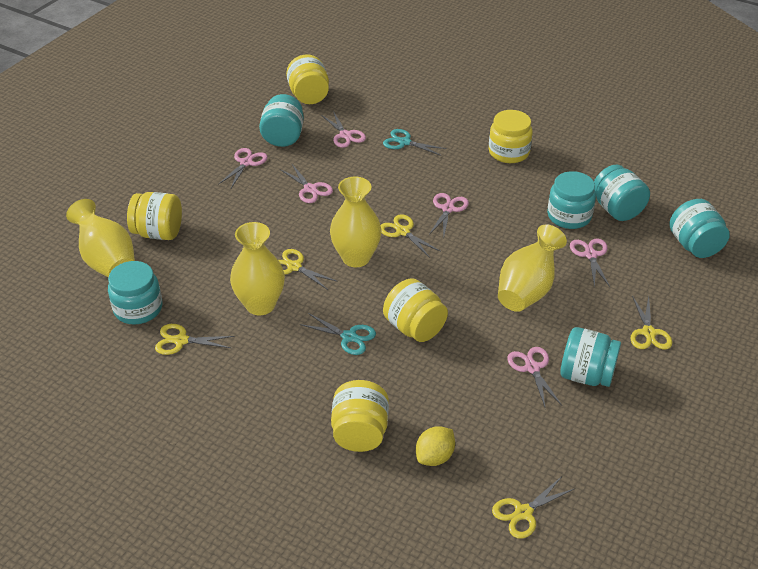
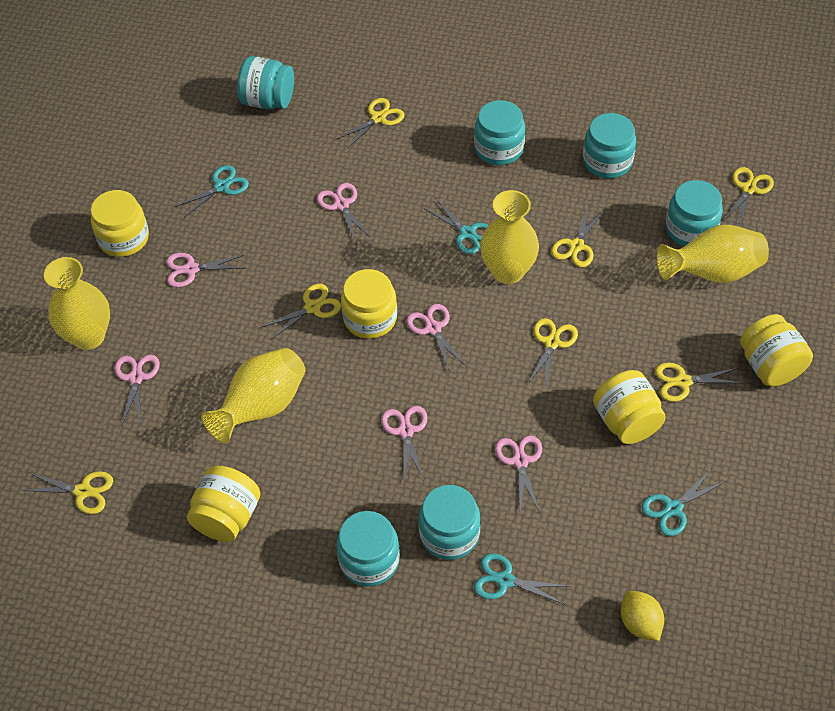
turquoise scissors: 2 -> 4
yellow scissors: 5 -> 7

